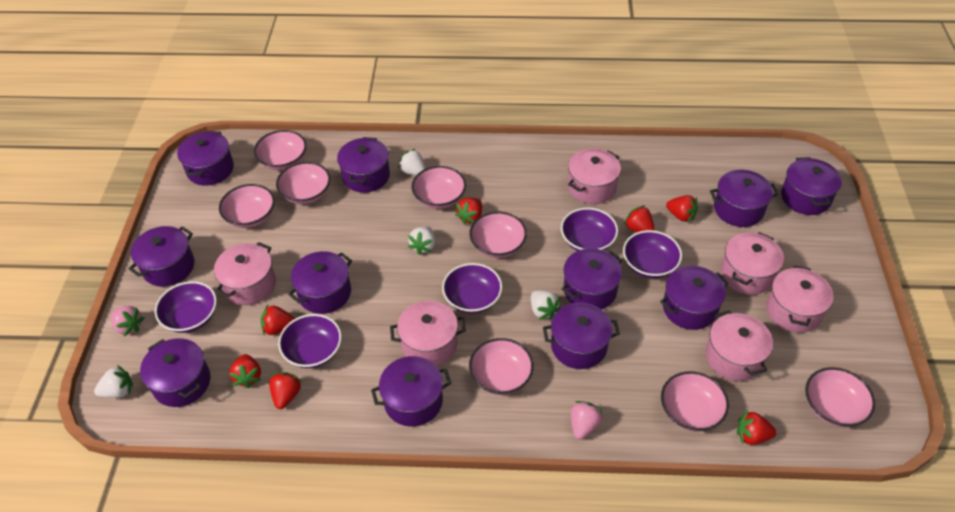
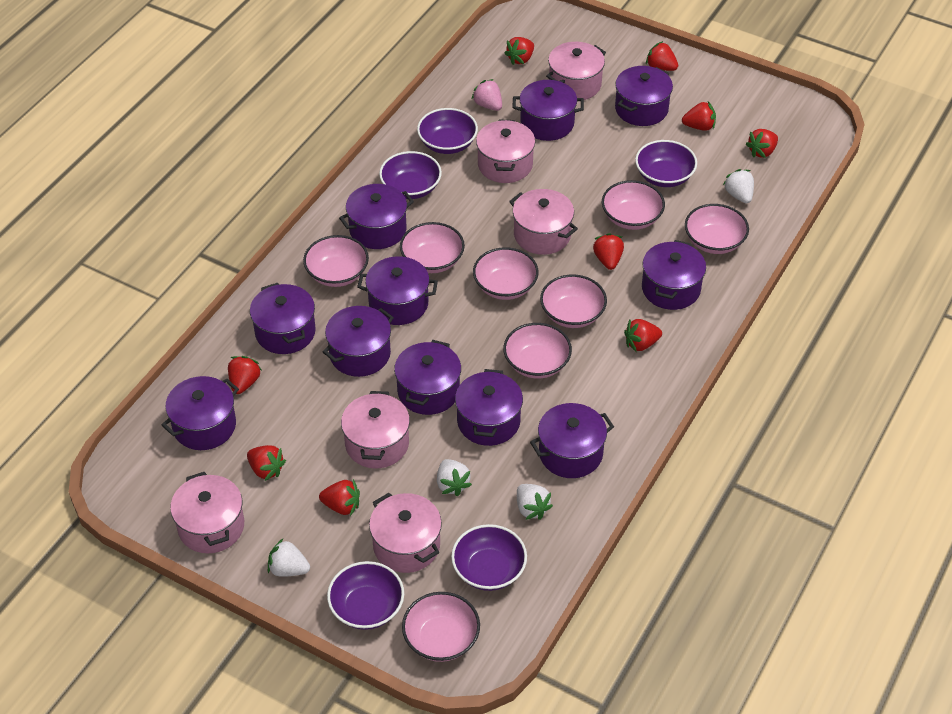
pink strawberry: 2 -> 1
red strawberry: 7 -> 9

